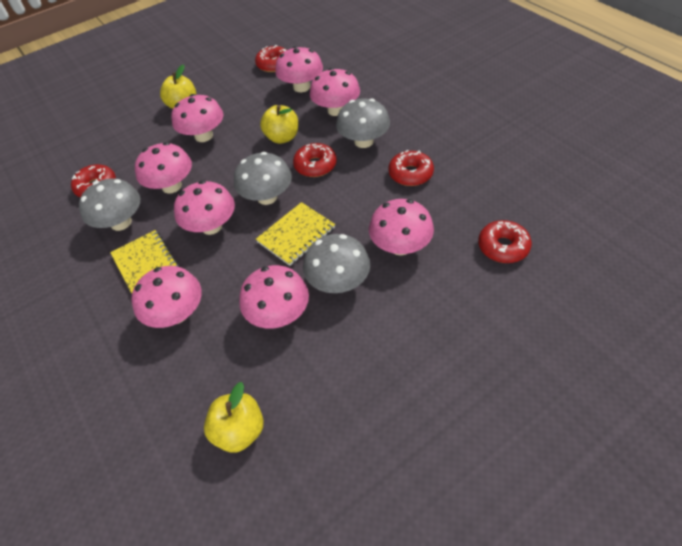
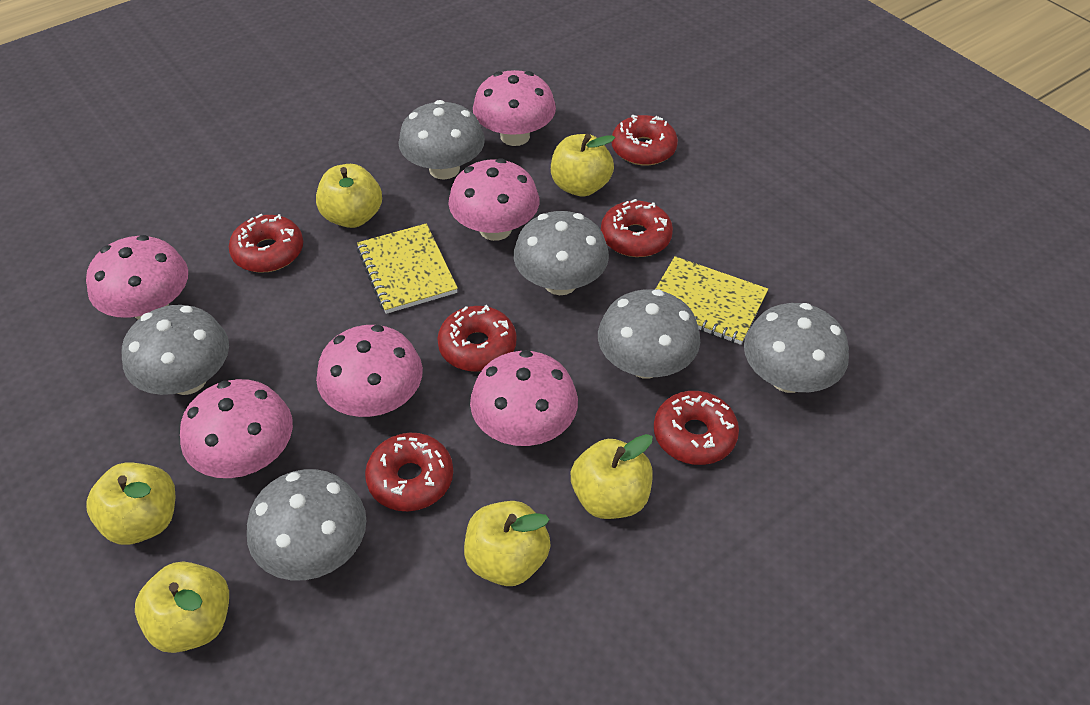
grey mushroom: 4 -> 6
pink mushroom: 8 -> 6
red donut: 5 -> 6
yellow apple: 3 -> 6

